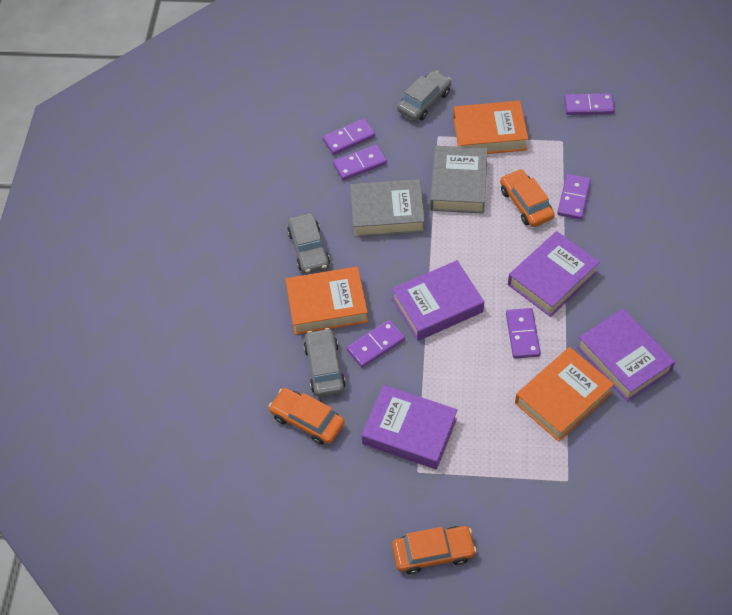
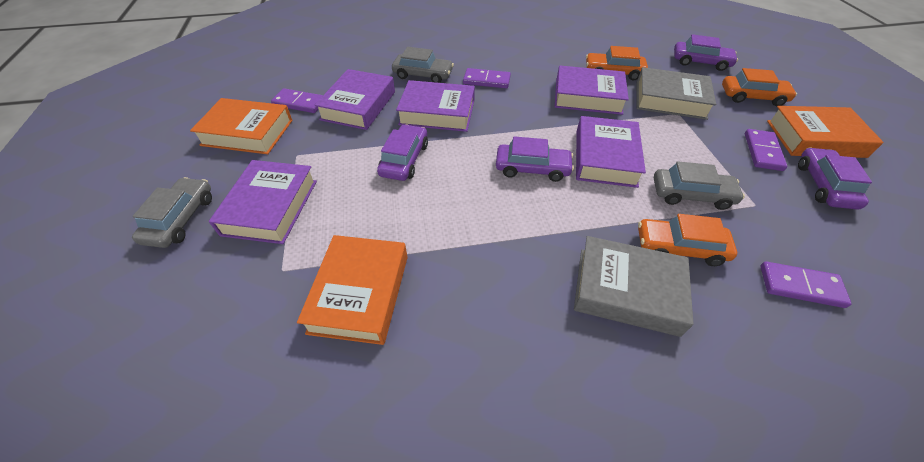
purple book: 4 -> 5
purple car: 0 -> 4
purple domino: 6 -> 4

